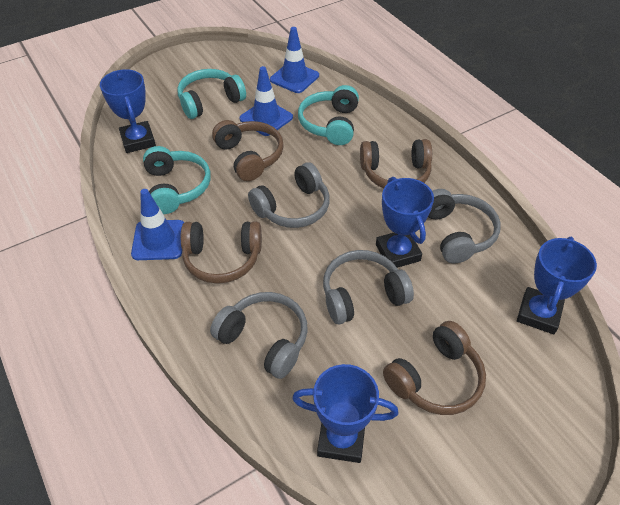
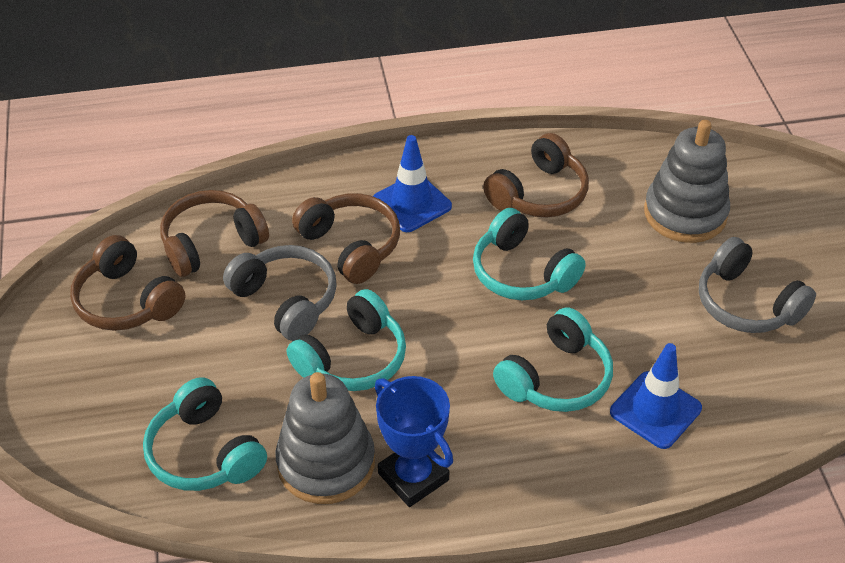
blue traffic cone: 3 -> 2
blue trophy: 4 -> 1
grey headphones: 4 -> 2
grey stacking toy: 0 -> 2
turquoise headphones: 3 -> 4

